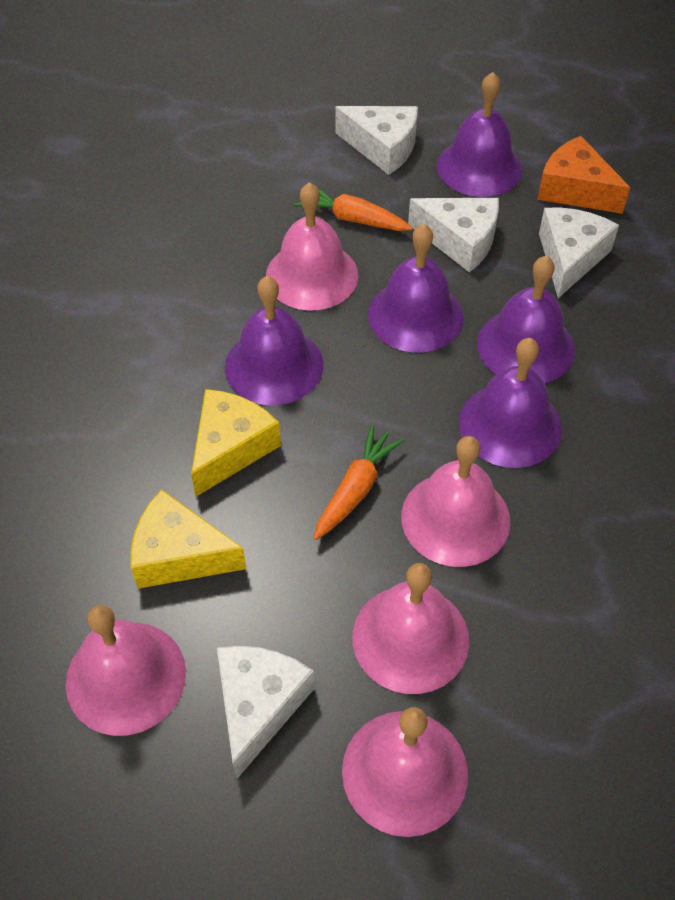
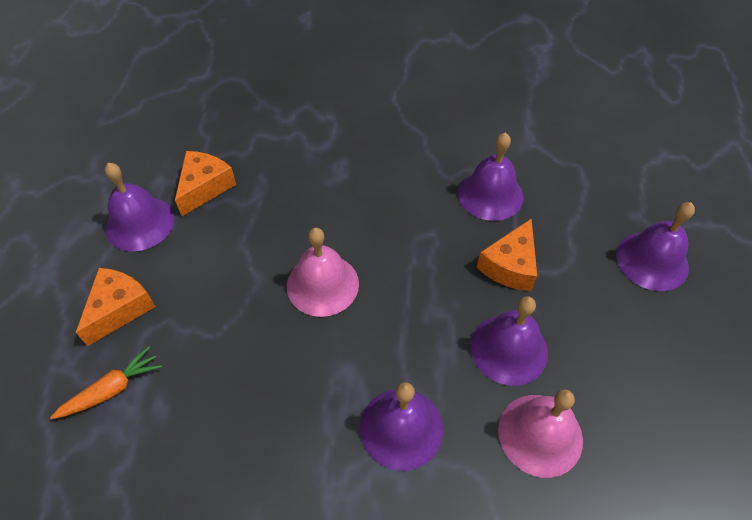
orange carrot: 2 -> 1
orange cheese: 1 -> 3
pink bell: 5 -> 2
white cheese: 4 -> 0
yellow cheese: 2 -> 0

